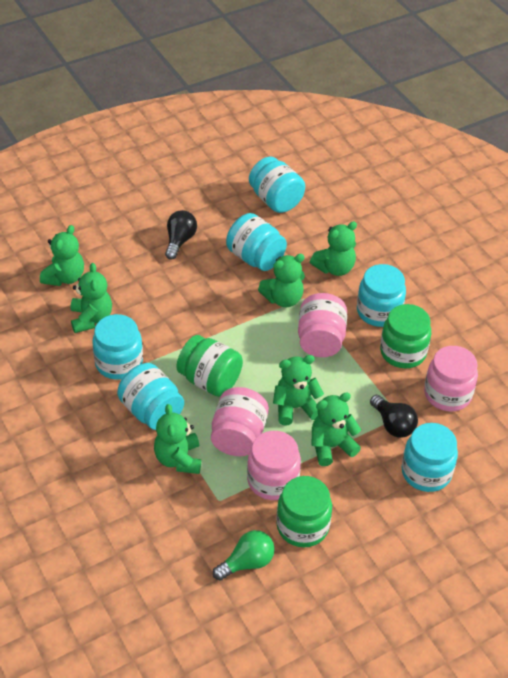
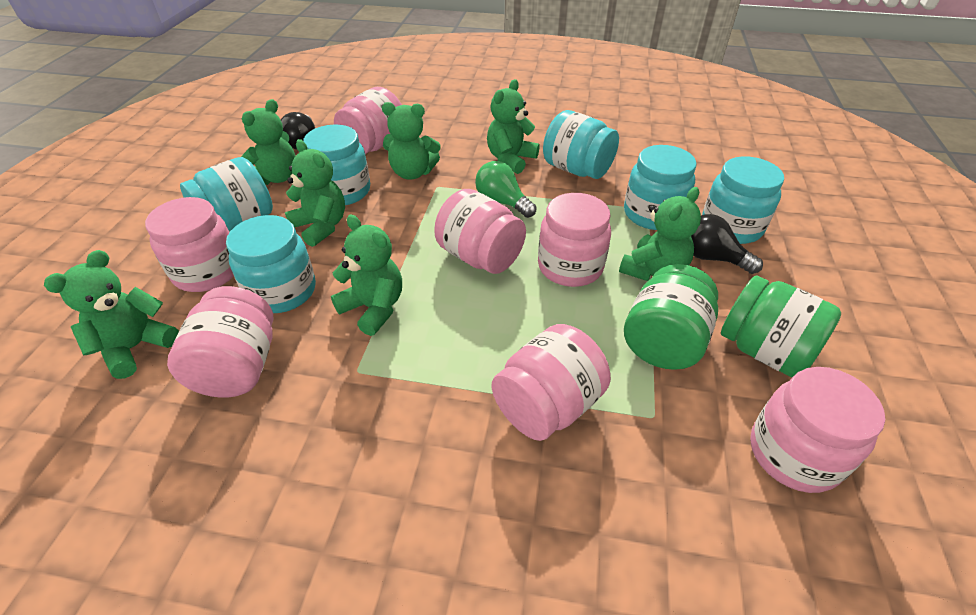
green jar: 3 -> 2
pink jar: 4 -> 7

